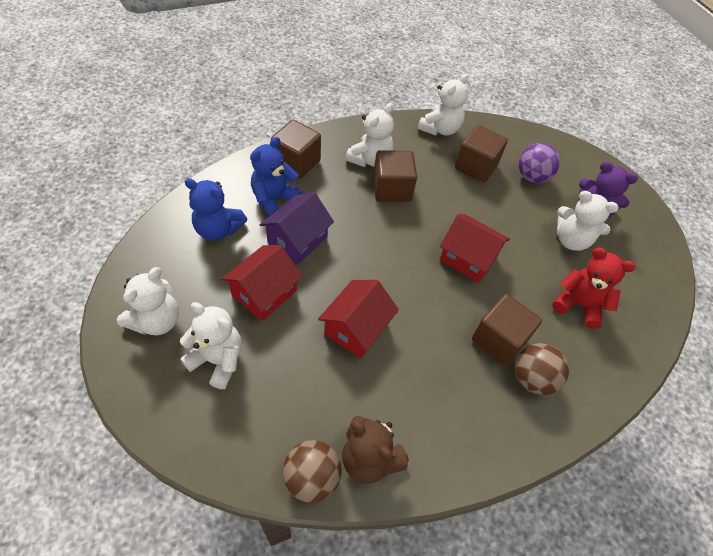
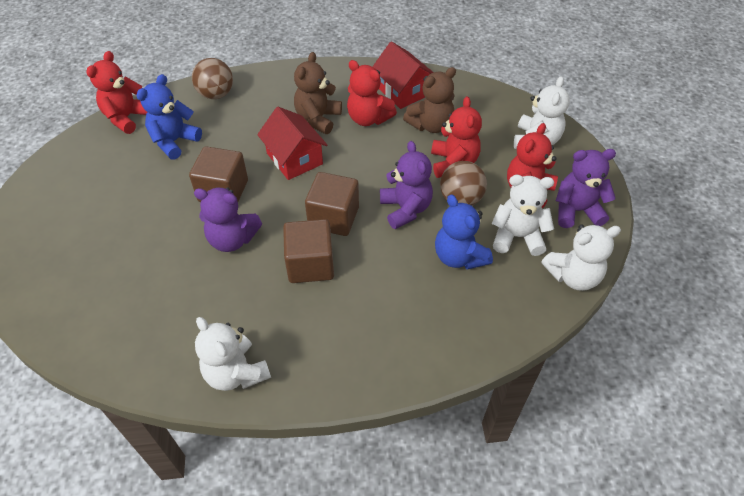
brown cube: 4 -> 3
brown teddy bear: 1 -> 2
purple ball: 1 -> 0
purple house: 1 -> 0
purple teddy bear: 1 -> 3
red house: 3 -> 2
red teddy bear: 1 -> 4
white teddy bear: 5 -> 4

